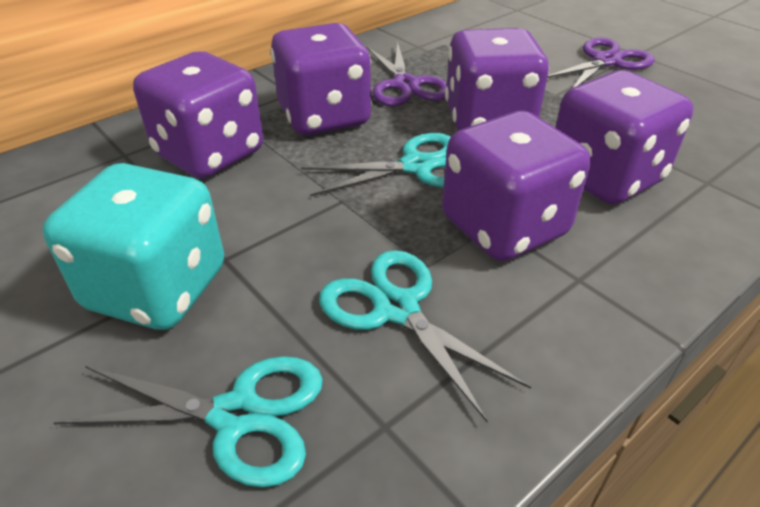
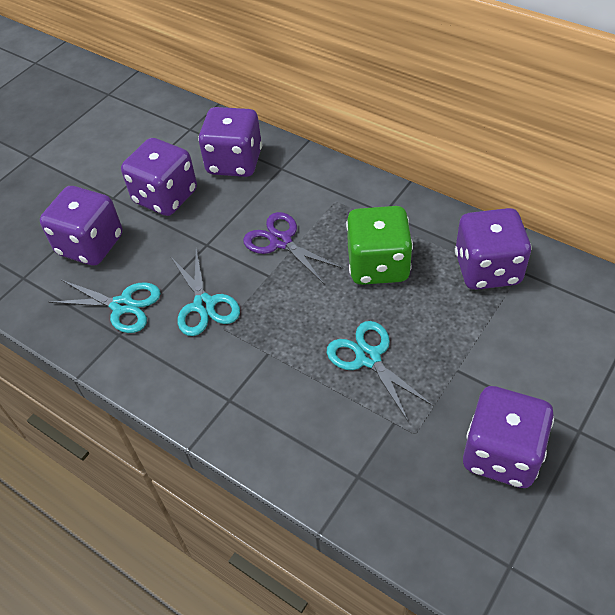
green dice: 0 -> 1
purple scissors: 2 -> 1
turquoise dice: 1 -> 0

